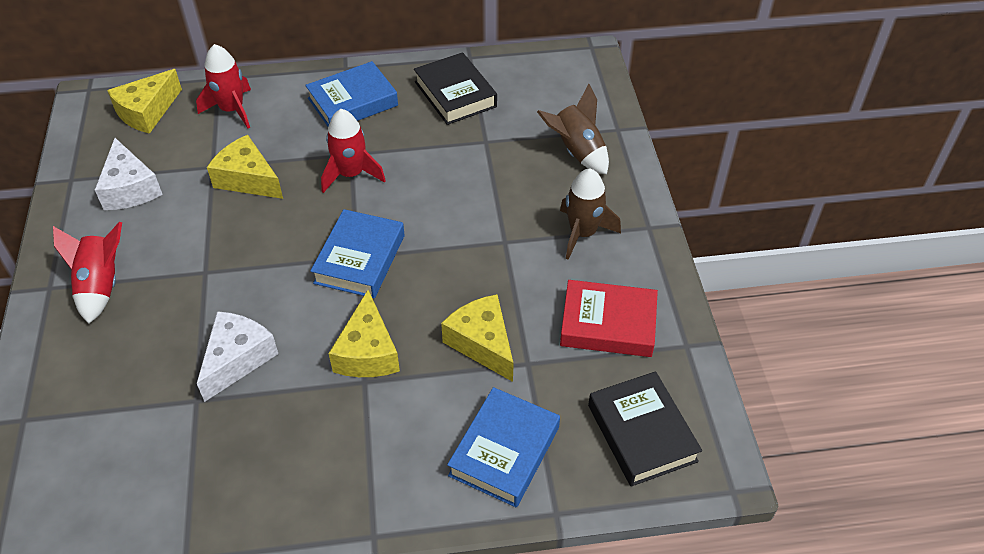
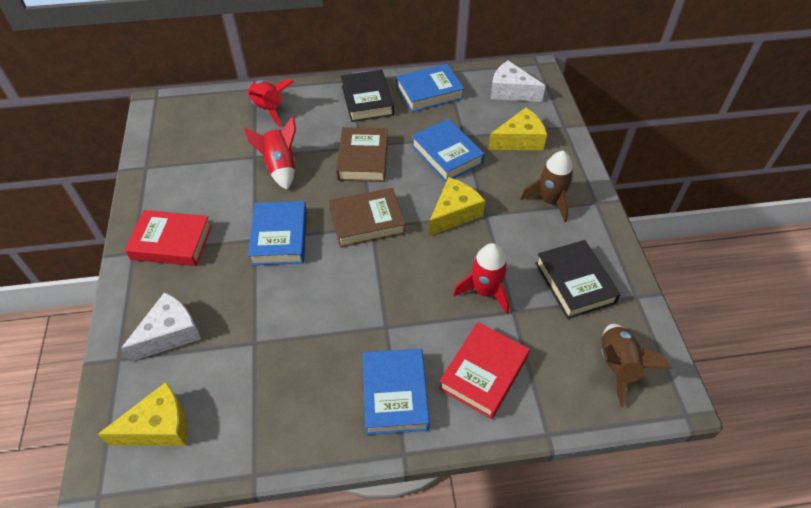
blue book: 3 -> 4
brown book: 0 -> 2
red book: 1 -> 2
yellow cheese: 4 -> 3

